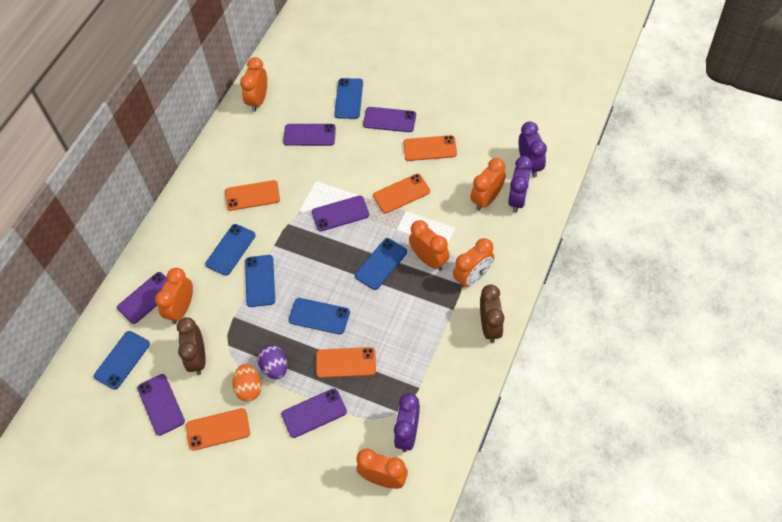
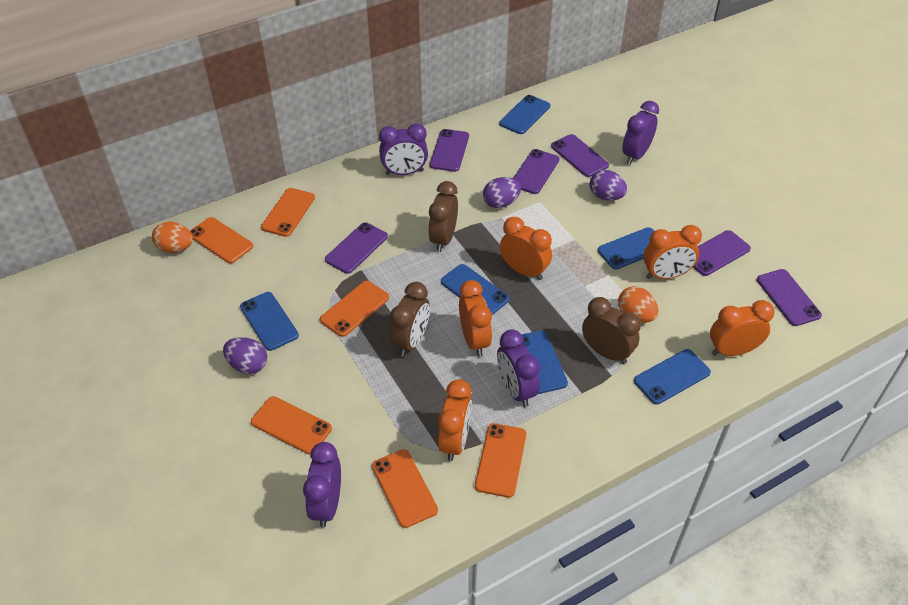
brown clock: 2 -> 3
orange clock: 6 -> 5
orange egg: 1 -> 2
orange phone: 5 -> 6
purple clock: 3 -> 4
purple egg: 1 -> 3

